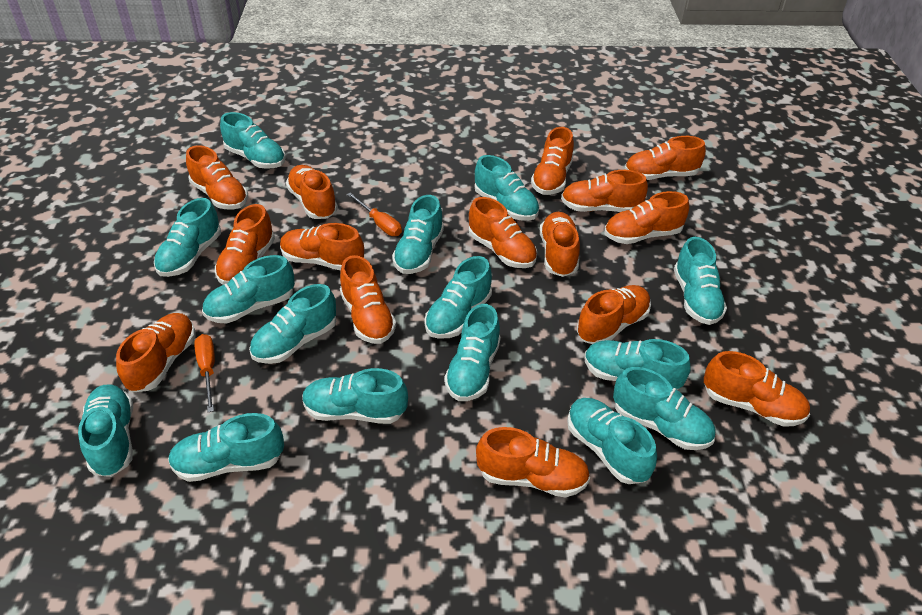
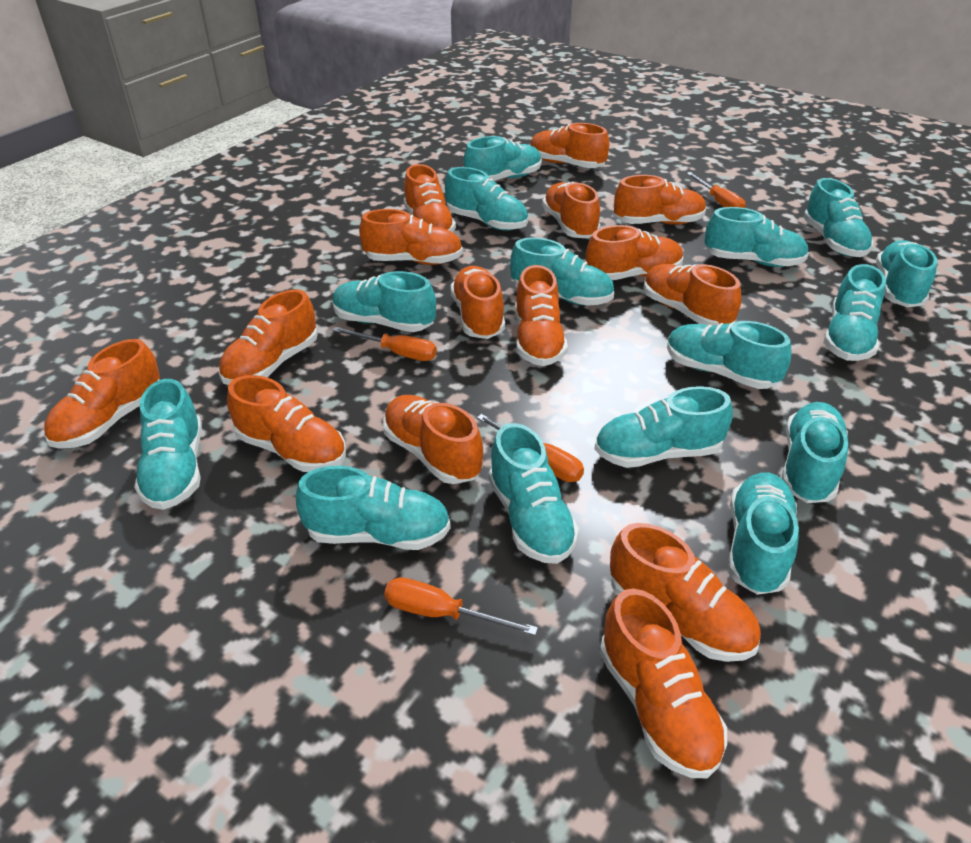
orange screwdriver: 2 -> 4

